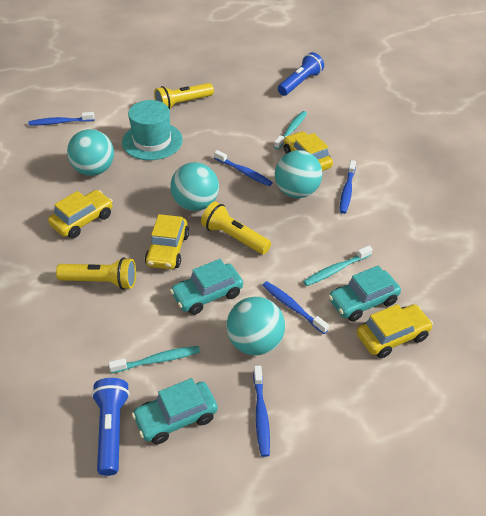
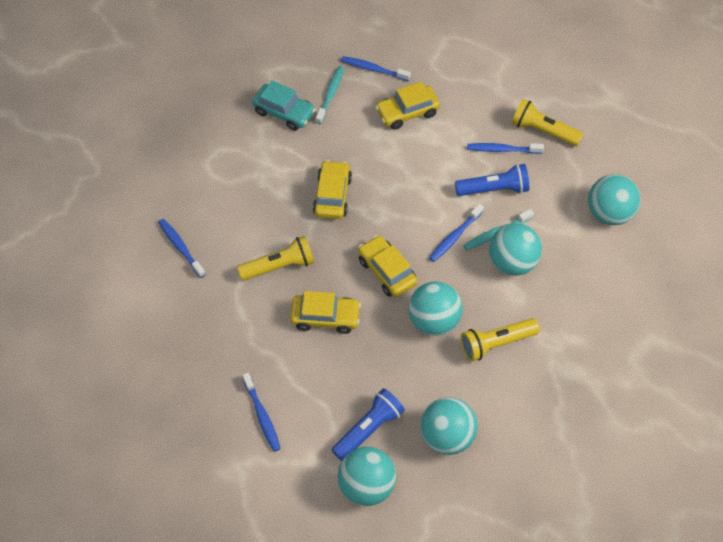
turquoise ball: 4 -> 5
turquoise car: 3 -> 1
turquoise hat: 1 -> 0
turquoise toothbrush: 3 -> 2

